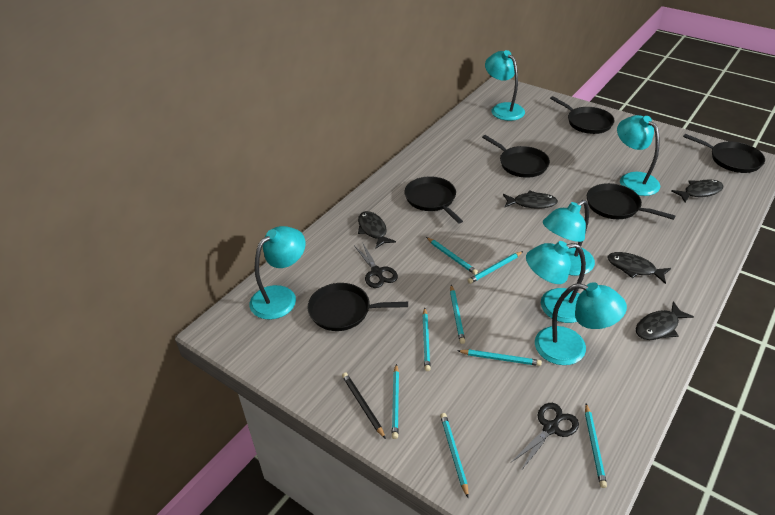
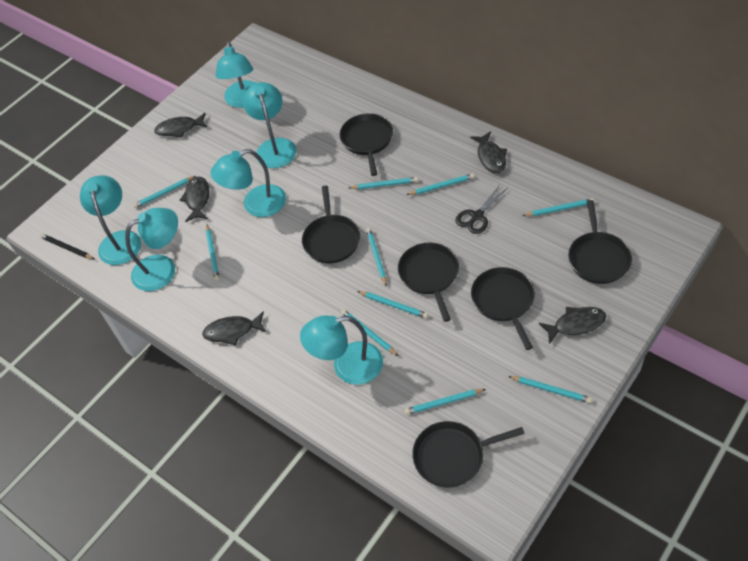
black scissors: 2 -> 1
turquoise pencil: 8 -> 10

